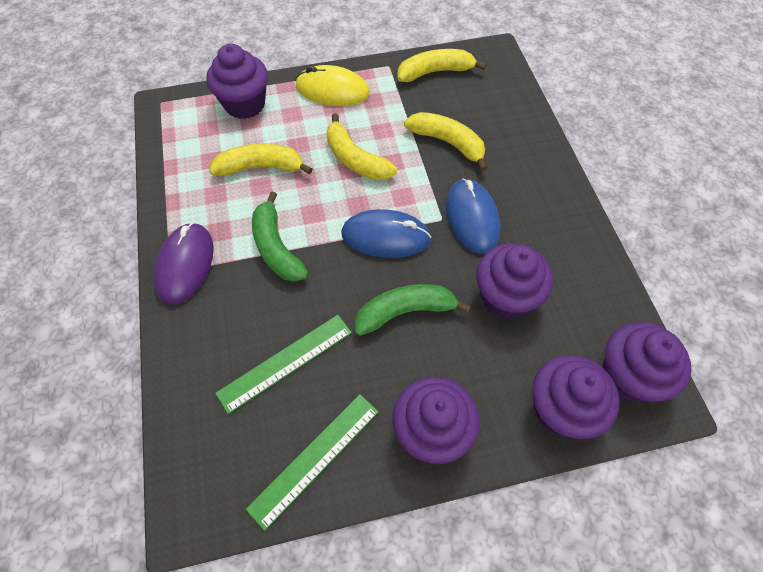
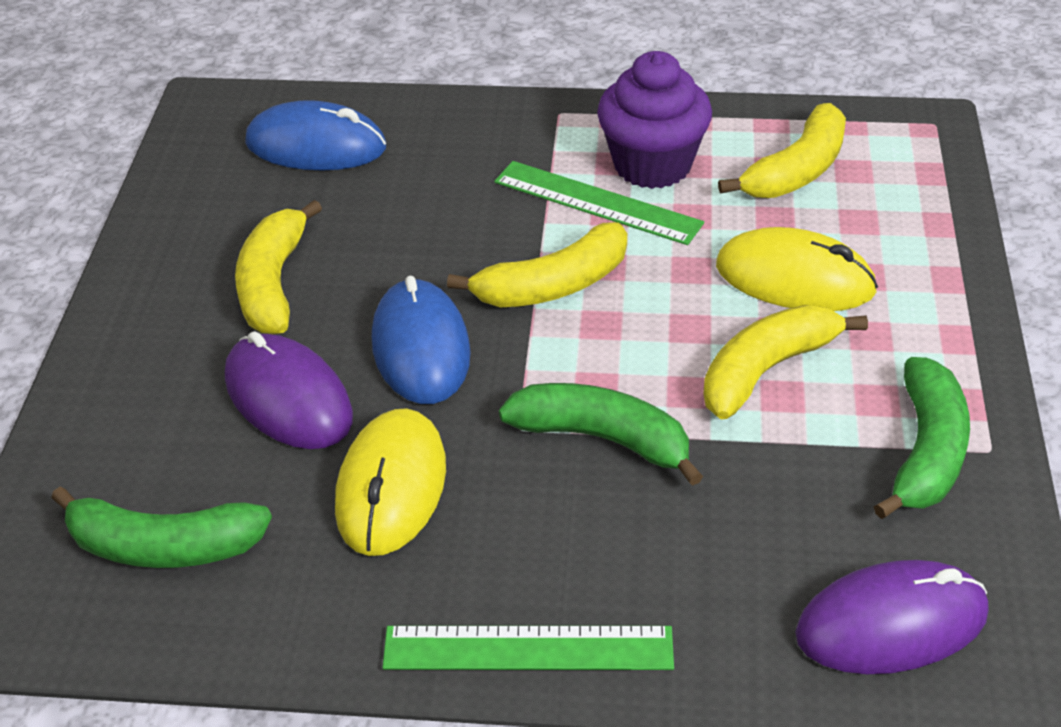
green banana: 2 -> 3
purple cupcake: 5 -> 1
purple mouse: 1 -> 2
yellow mouse: 1 -> 2

